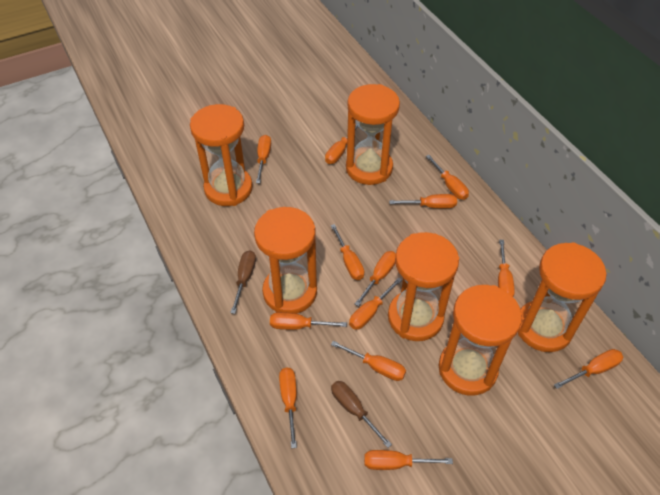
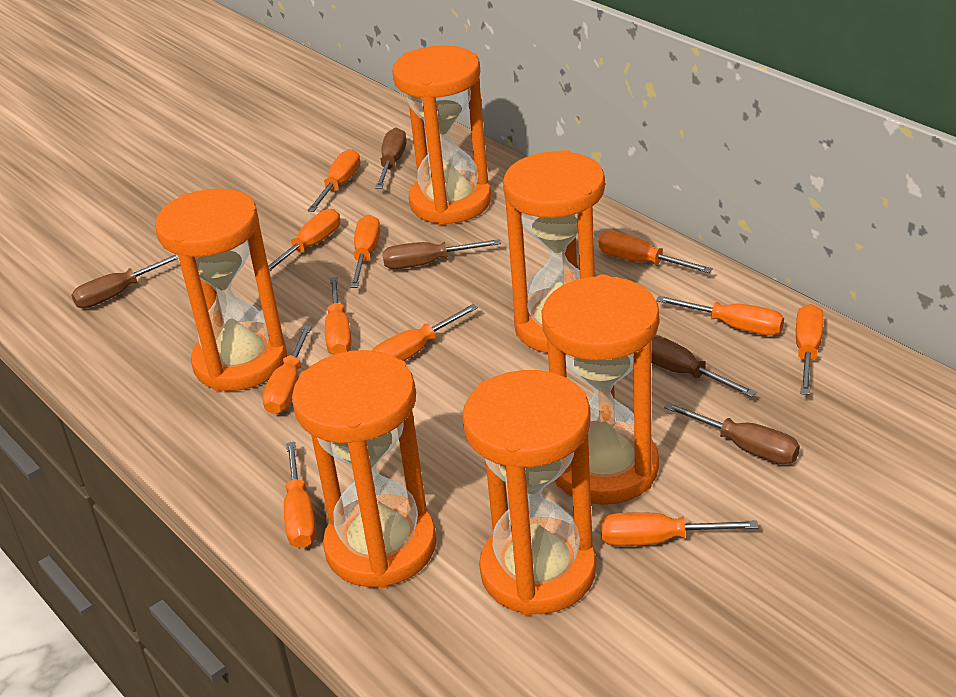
brown screwdriver: 2 -> 5
orange screwdriver: 13 -> 11

